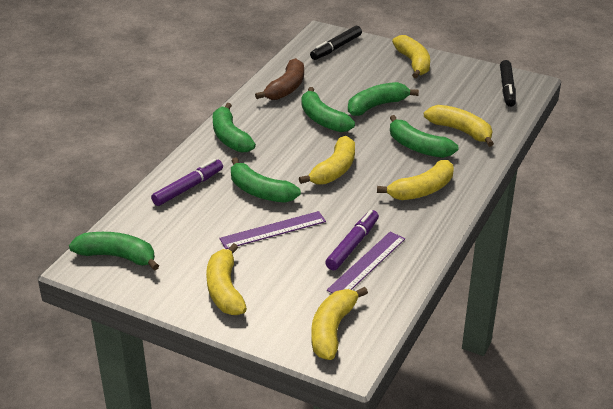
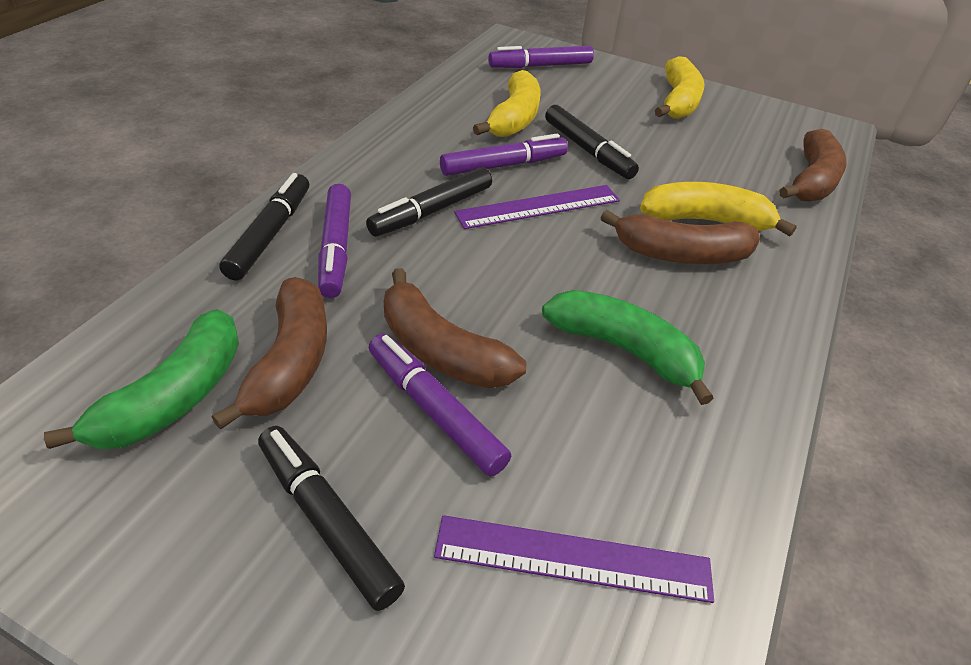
black marker: 2 -> 4
brown banana: 1 -> 4
green banana: 6 -> 2
purple marker: 2 -> 4
yellow banana: 6 -> 3

